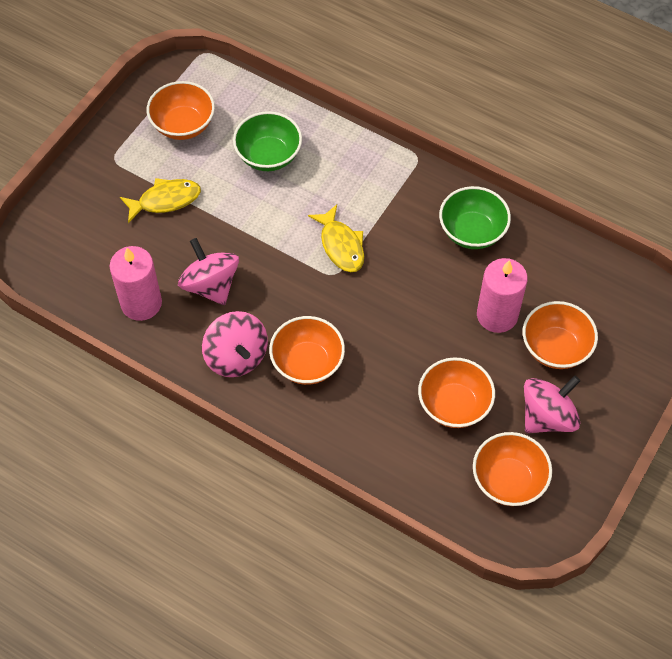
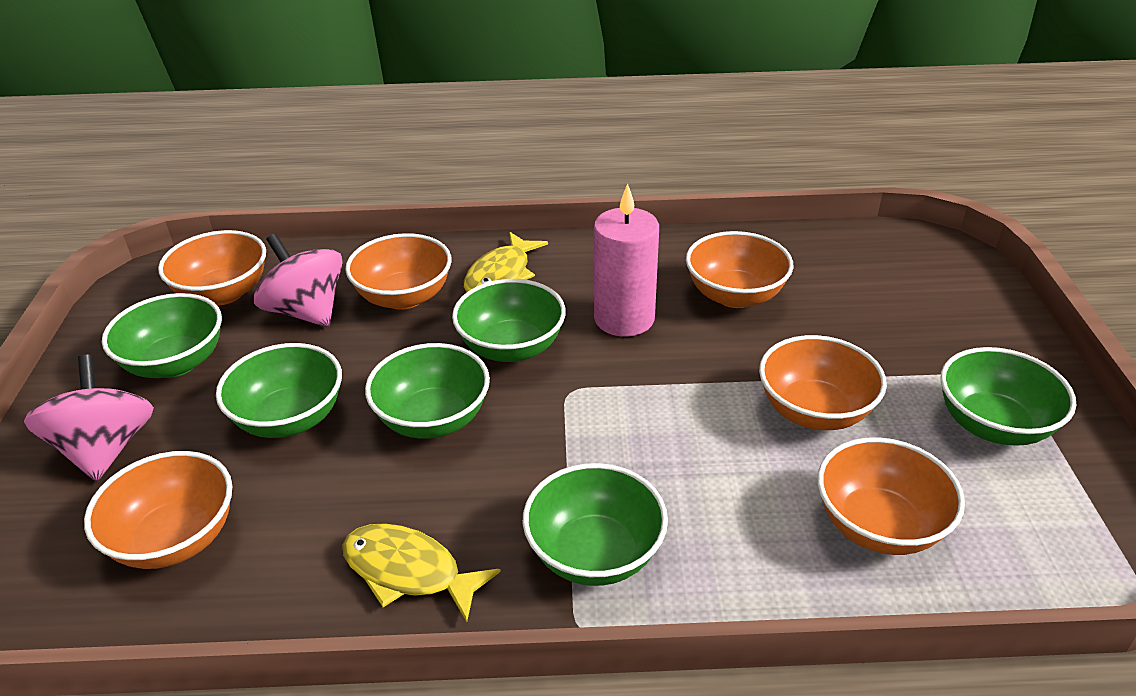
green bowl: 2 -> 6
orange bowl: 5 -> 6
pink candle: 2 -> 1
pink spinning top: 3 -> 2

